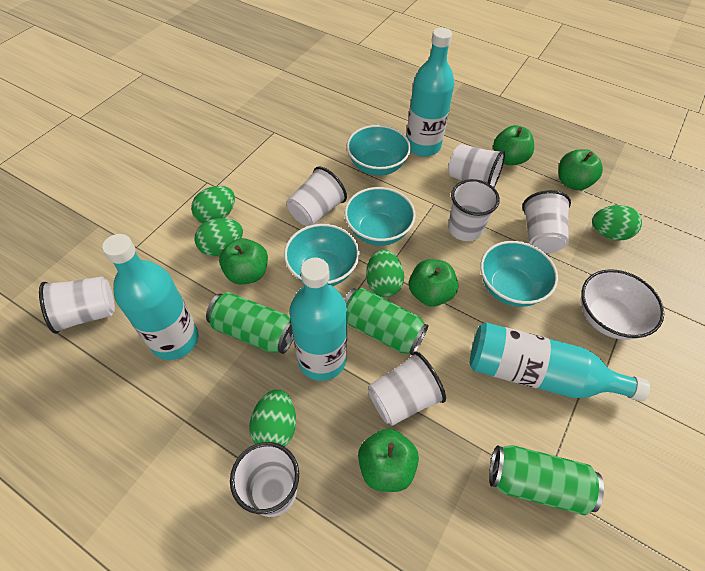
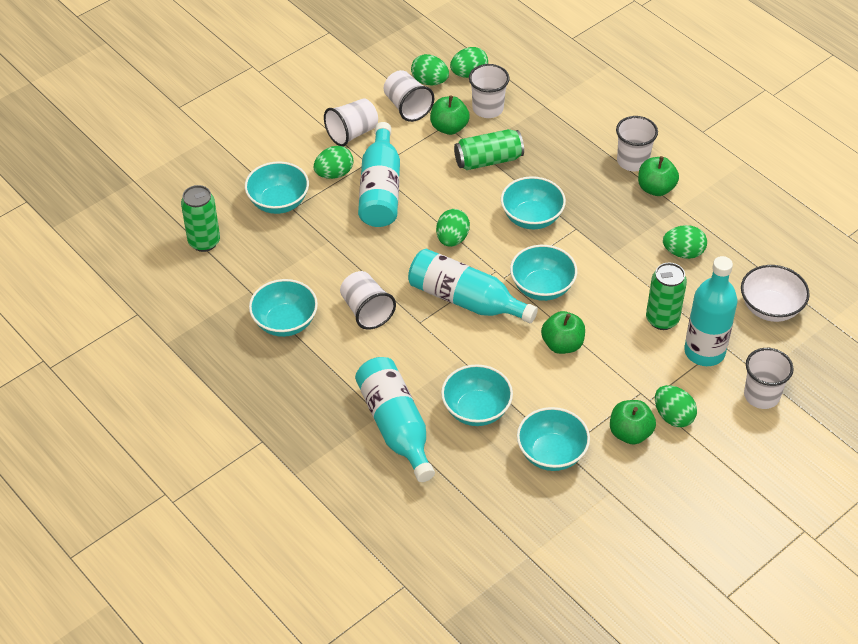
green apple: 5 -> 4
green egg: 5 -> 6
turquoise bowl: 4 -> 6
white cup: 7 -> 6

